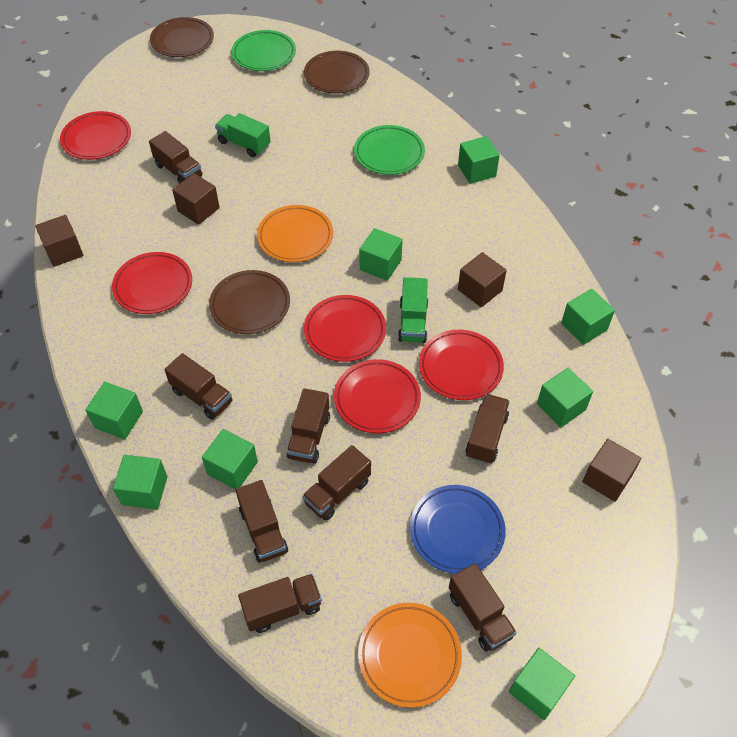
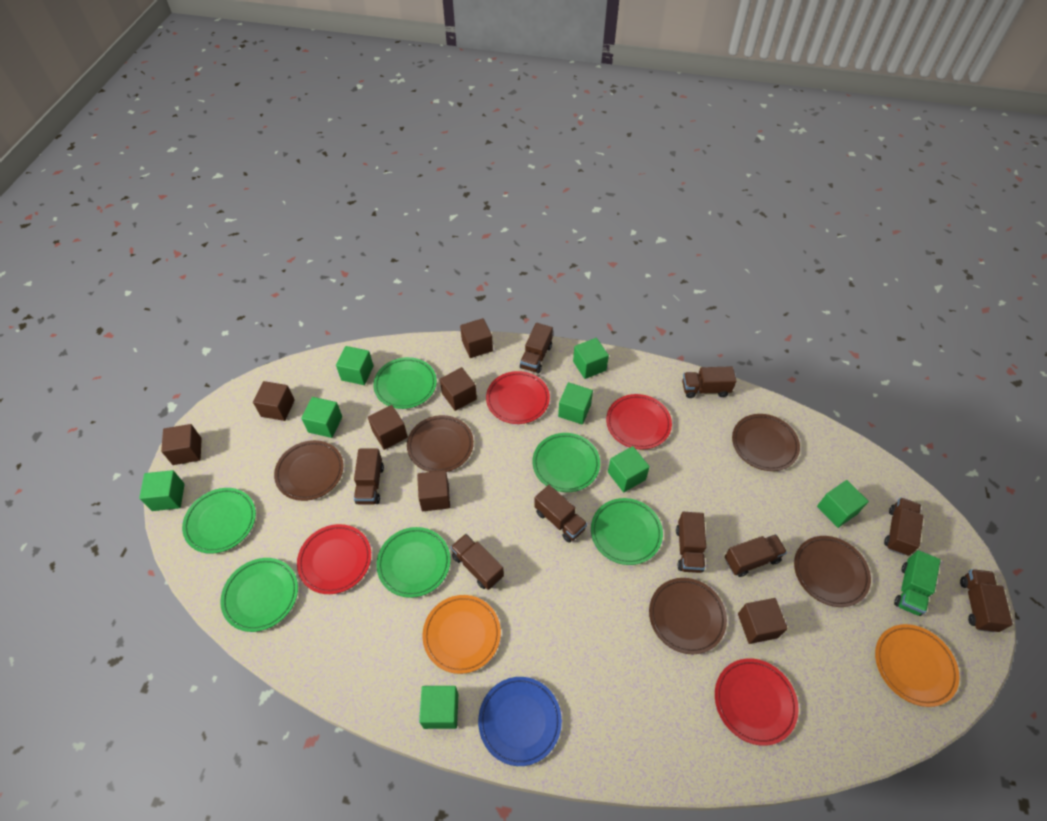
brown cube: 4 -> 7
brown plate: 3 -> 5
brown truck: 8 -> 9
green plate: 2 -> 6
green truck: 2 -> 1
red plate: 5 -> 4

